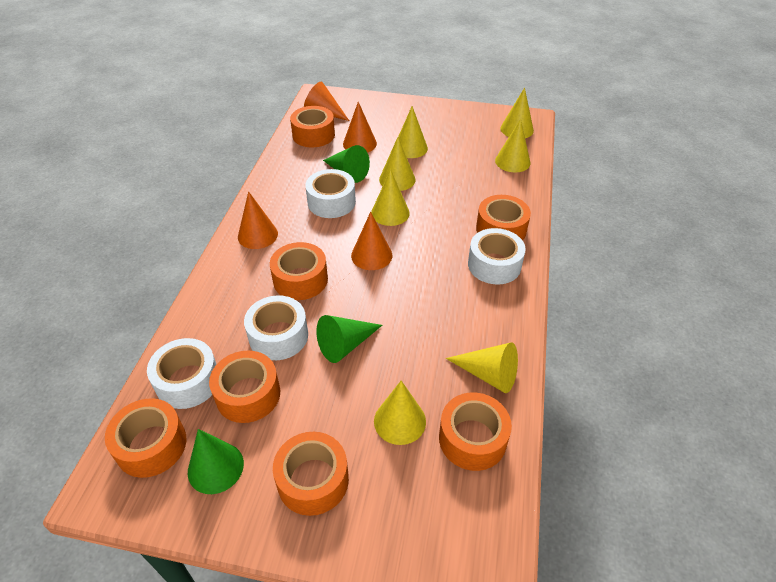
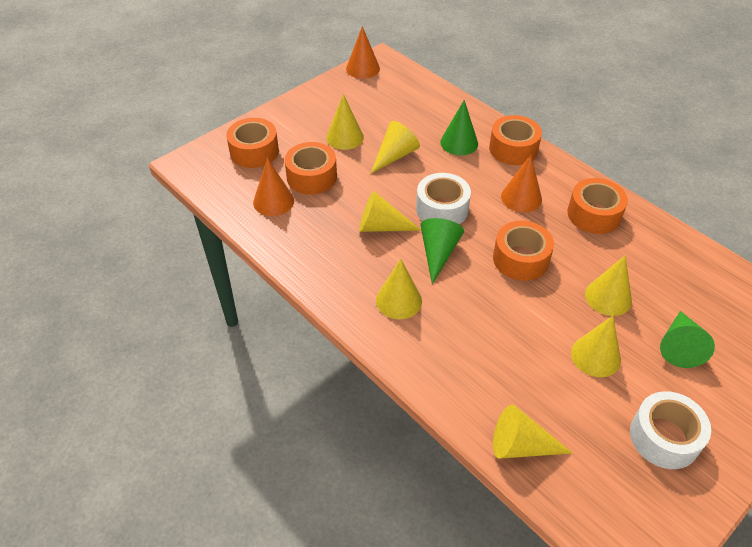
orange cone: 4 -> 3
orange tape: 7 -> 5
white tape: 4 -> 2

